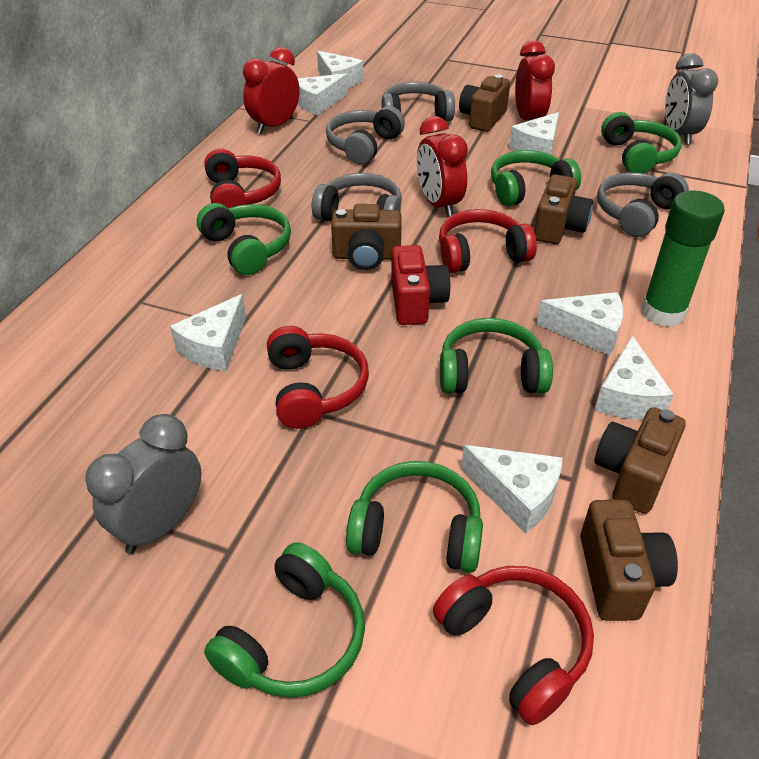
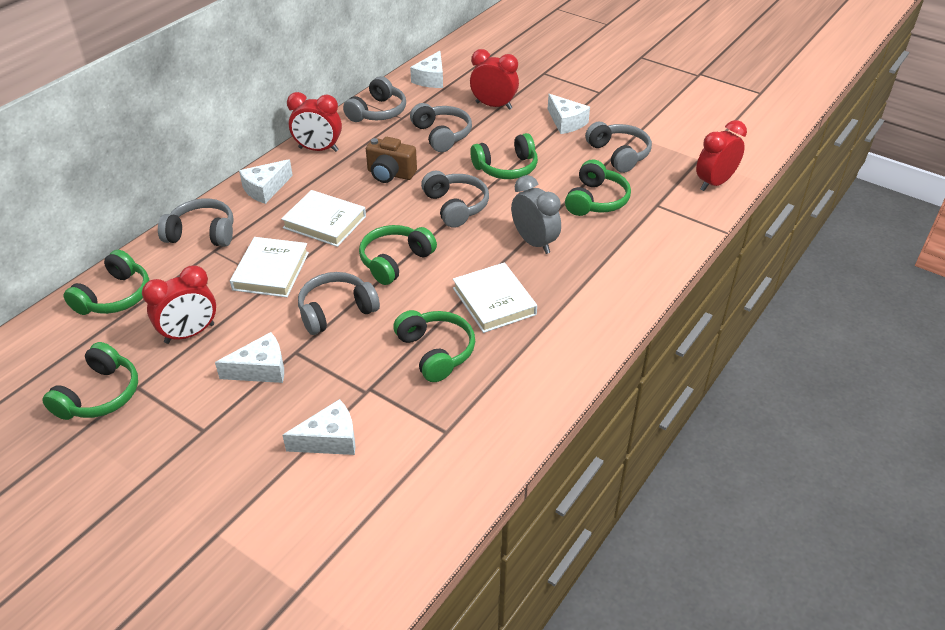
brown camera: 5 -> 1
green glue stick: 1 -> 0
grey clock: 2 -> 1
grey headphones: 4 -> 6
red camera: 1 -> 0
red clock: 3 -> 4
red headphones: 4 -> 0
white book: 0 -> 3
white cheese: 7 -> 5

